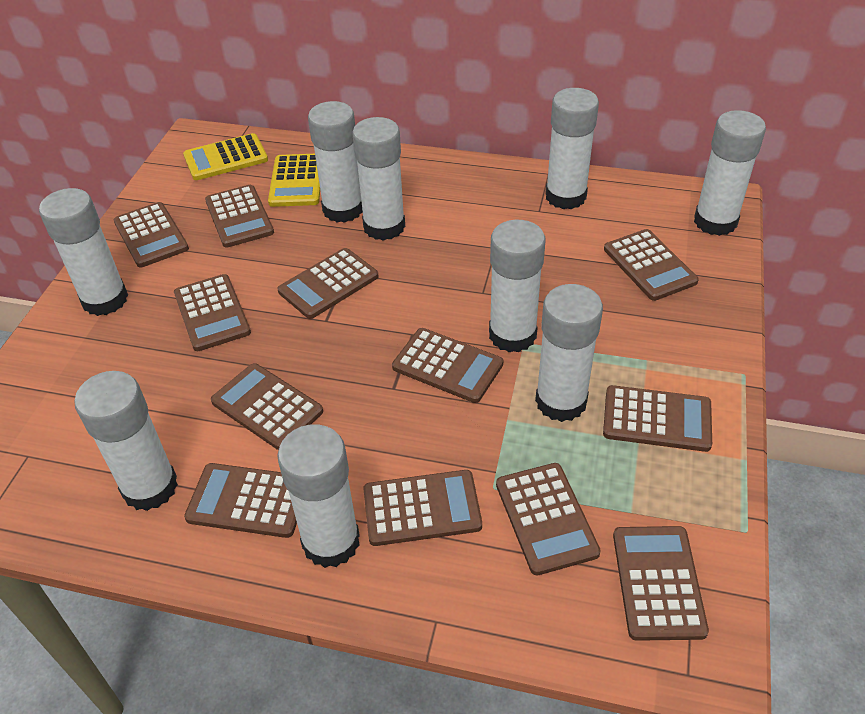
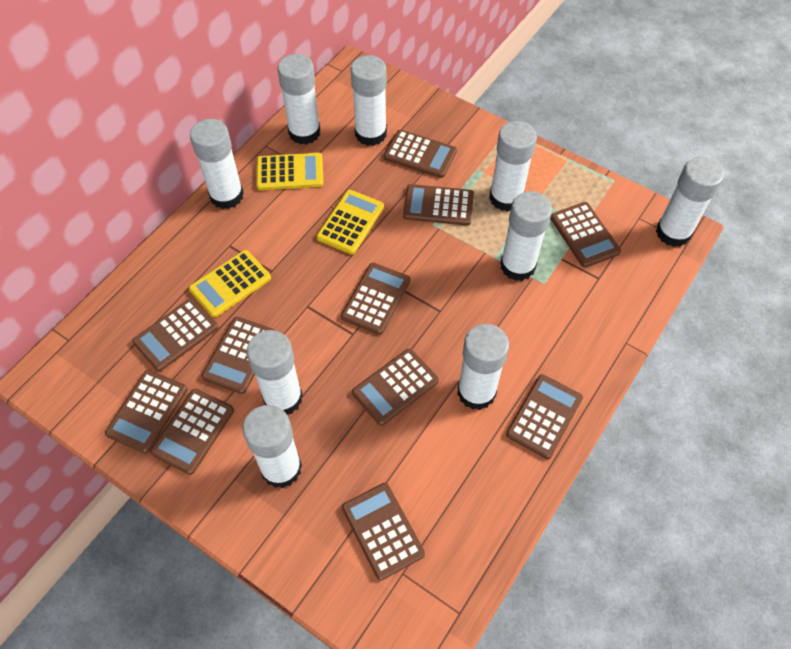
brown calculator: 12 -> 11
yellow calculator: 2 -> 3

